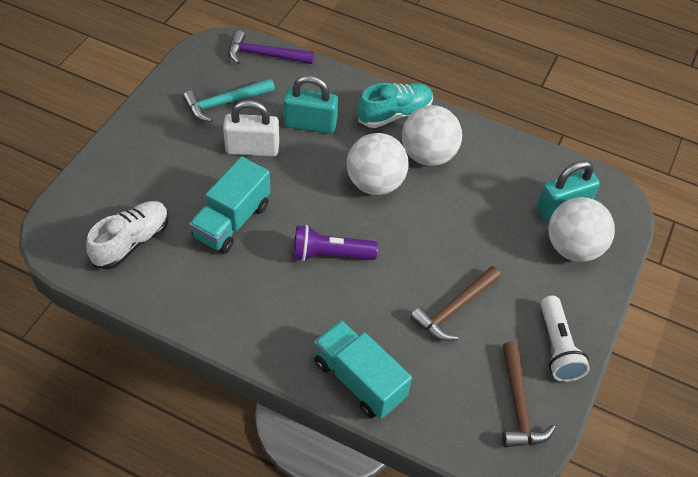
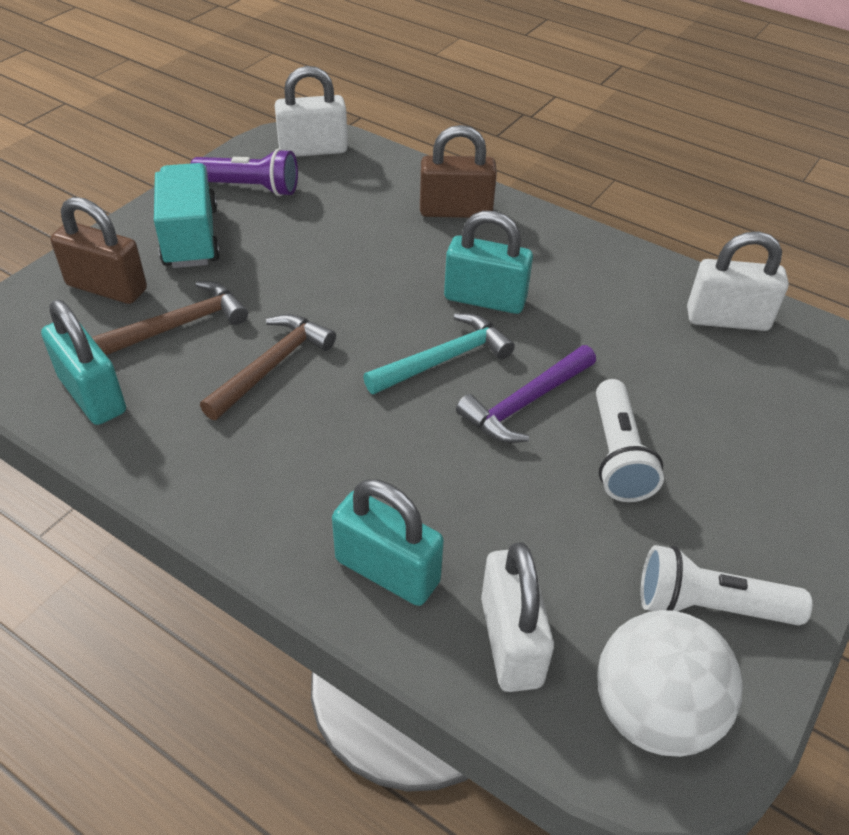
brown padlock: 0 -> 2
turquoise padlock: 2 -> 3
turquoise shoe: 1 -> 0
turquoise truck: 2 -> 1
white ball: 3 -> 1
white flashlight: 1 -> 2
white padlock: 1 -> 3
white shoe: 1 -> 0

